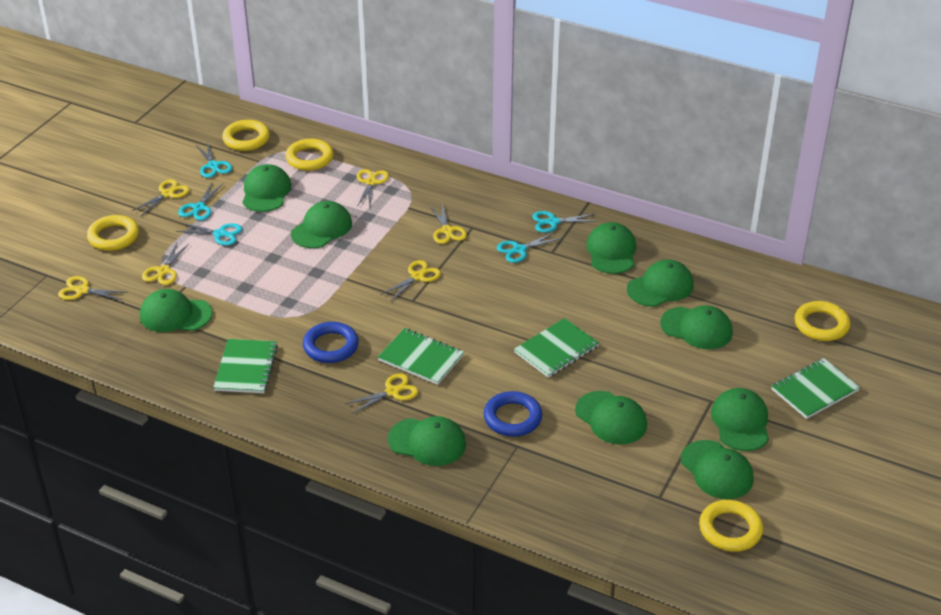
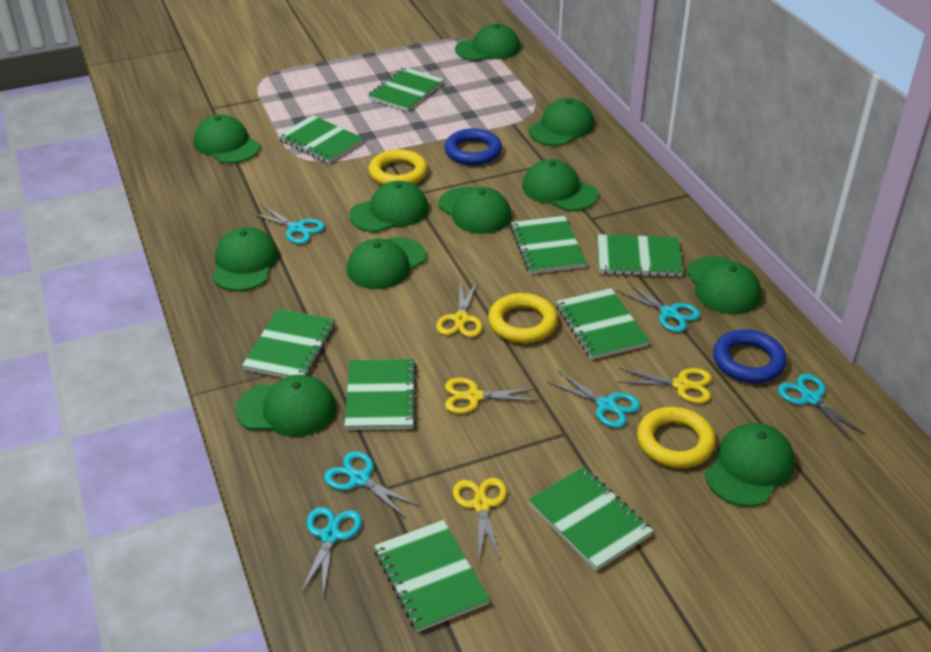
green cap: 10 -> 11
green notebook: 4 -> 9
turquoise scissors: 5 -> 6
yellow ring: 5 -> 3
yellow scissors: 7 -> 4

